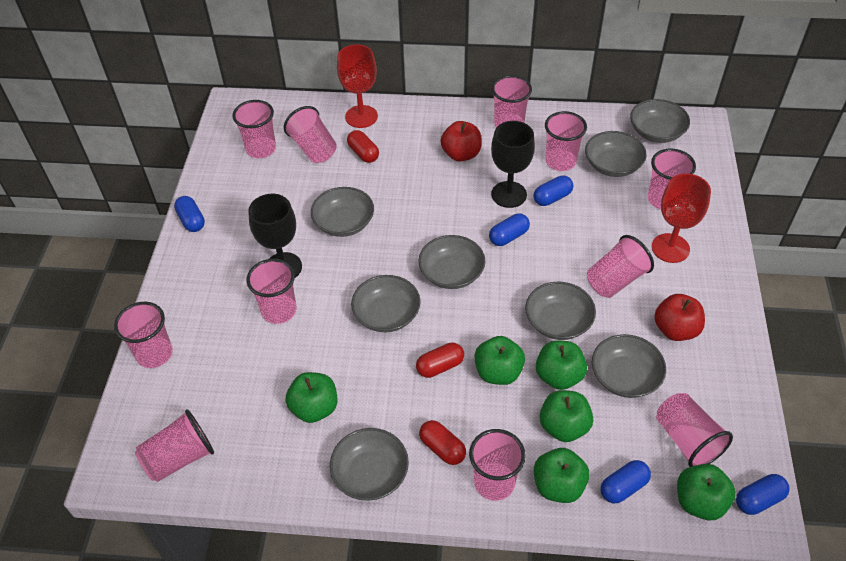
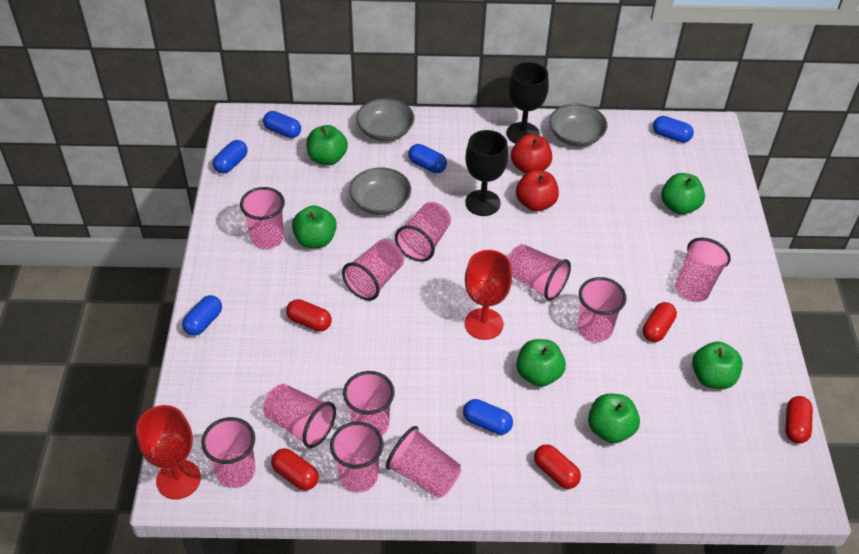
blue capsule: 5 -> 6
grey bowl: 8 -> 3
red capsule: 3 -> 5

